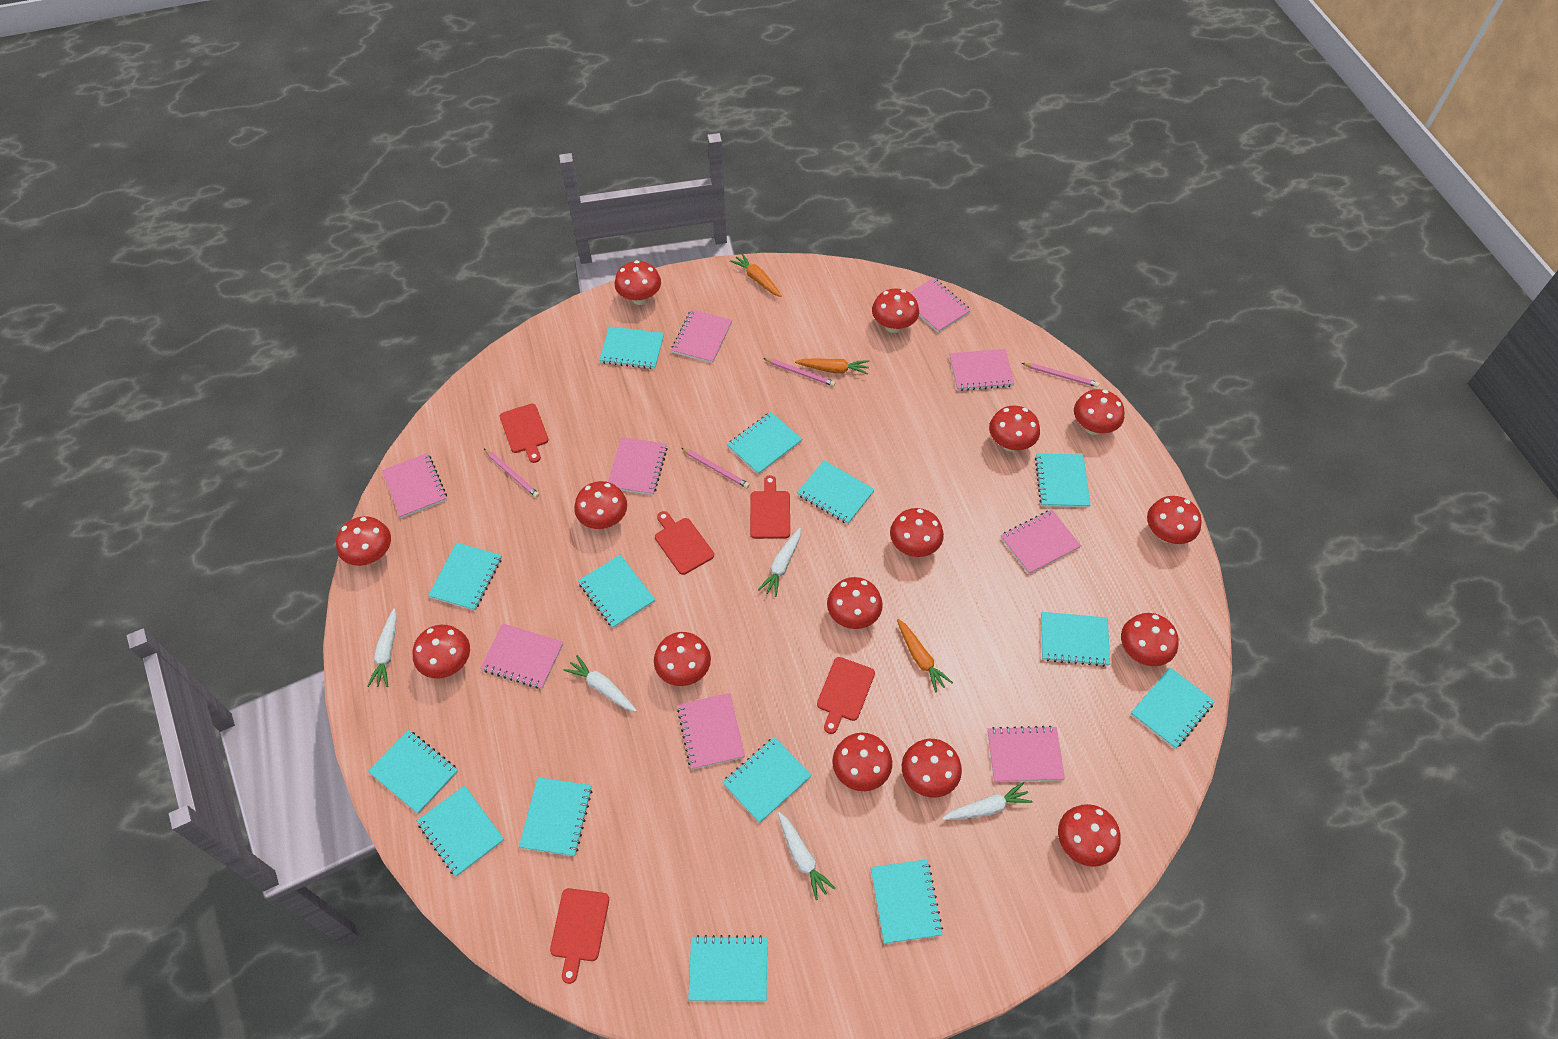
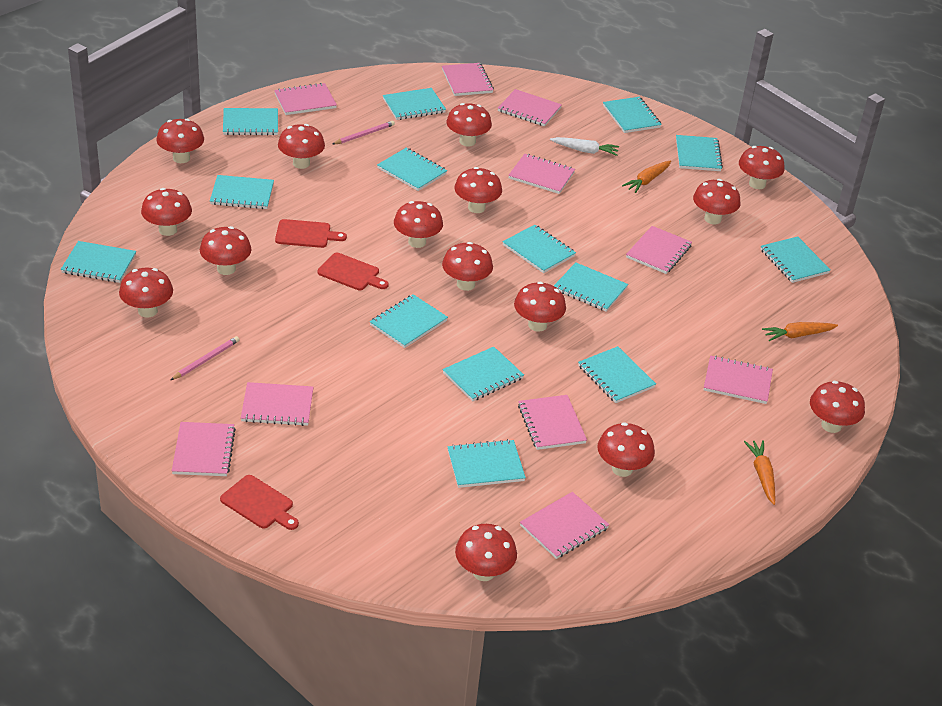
pink notebook: 9 -> 10
pink pencil: 4 -> 2
red cutting board: 5 -> 3
white carrot: 5 -> 1

